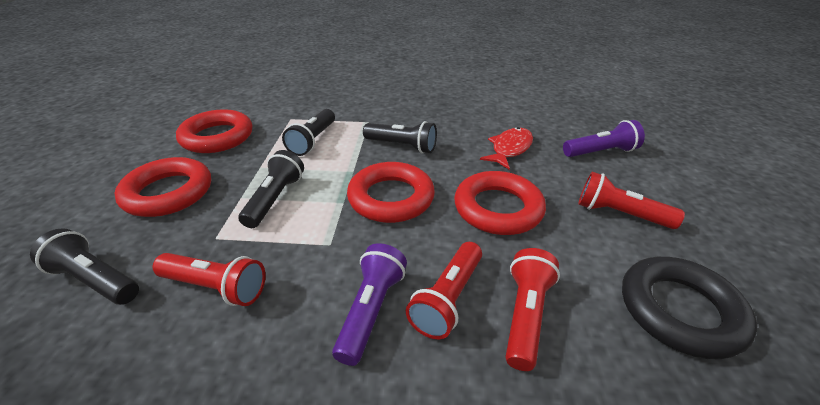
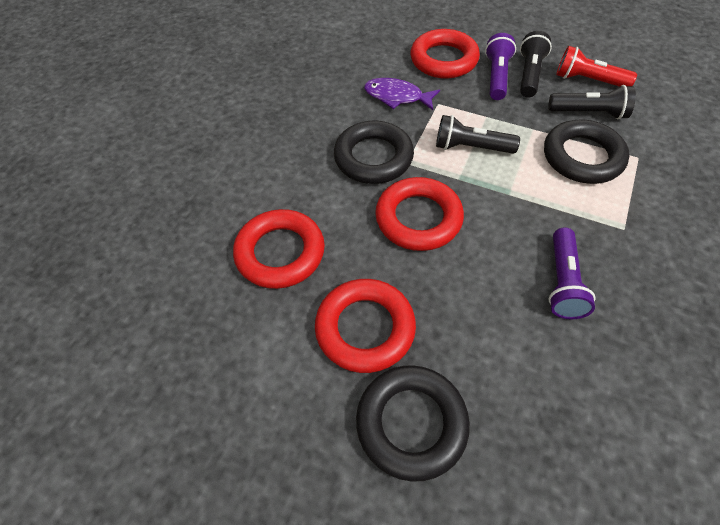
black flashlight: 4 -> 3
black ring: 1 -> 3
purple fish: 0 -> 1
red fish: 1 -> 0
red flashlight: 4 -> 1

